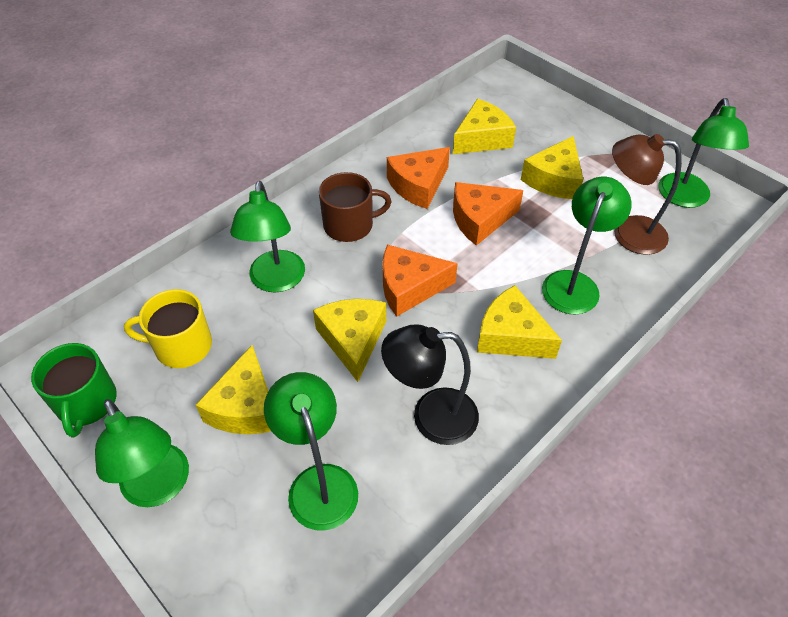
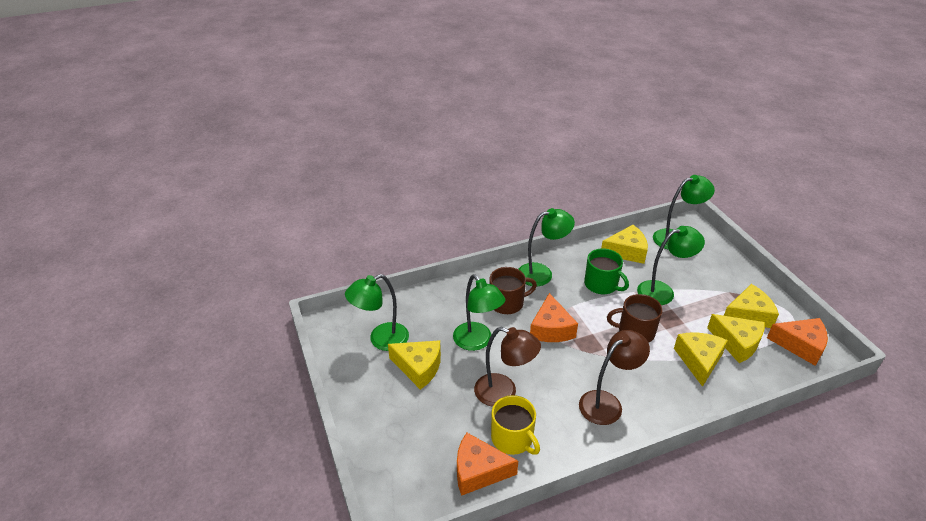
black lamp: 1 -> 0
brown lamp: 1 -> 2
brown mug: 1 -> 2

